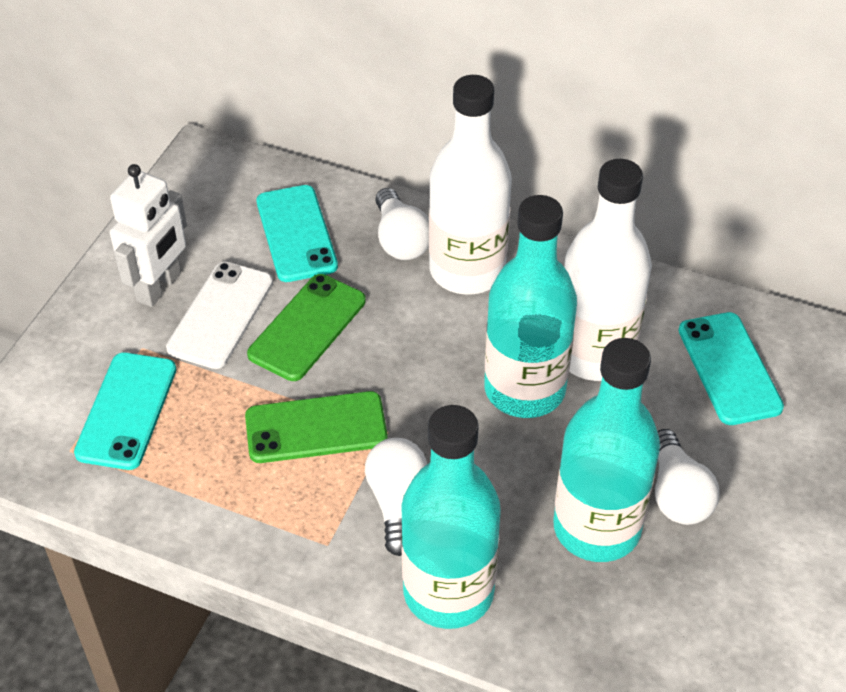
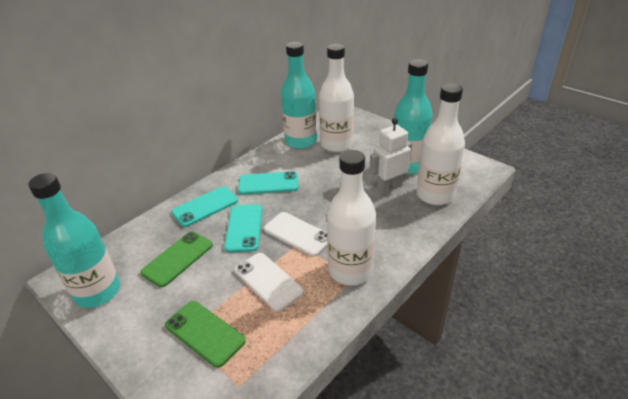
white bottle: 2 -> 3
white light bulb: 3 -> 0
white phone: 1 -> 2

